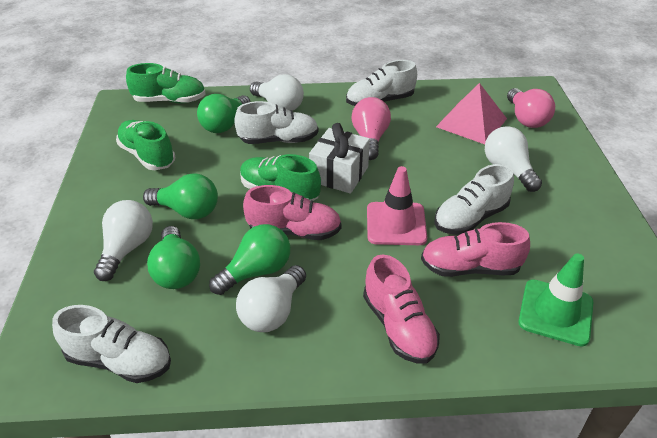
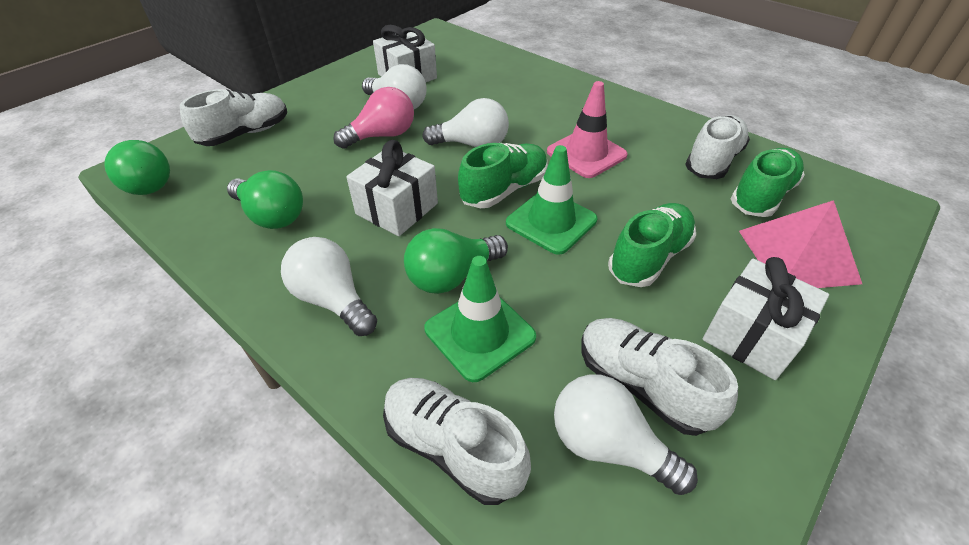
green light bulb: 4 -> 3
green traffic cone: 1 -> 2
pink light bulb: 2 -> 1
pink shoe: 3 -> 0
white gift: 1 -> 3

